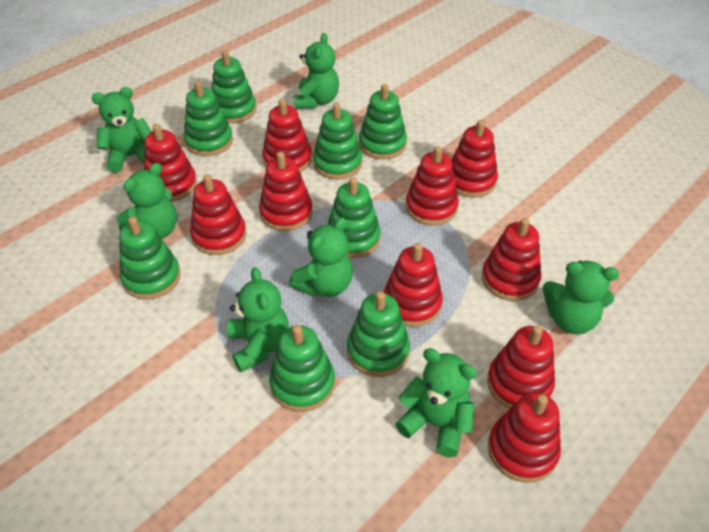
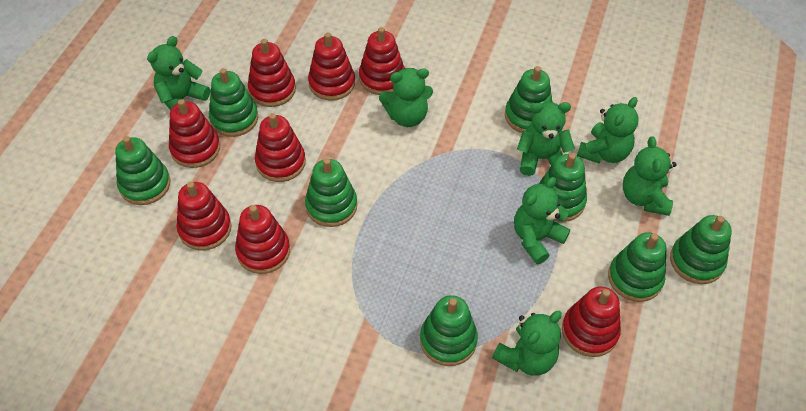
red stacking toy: 10 -> 8

